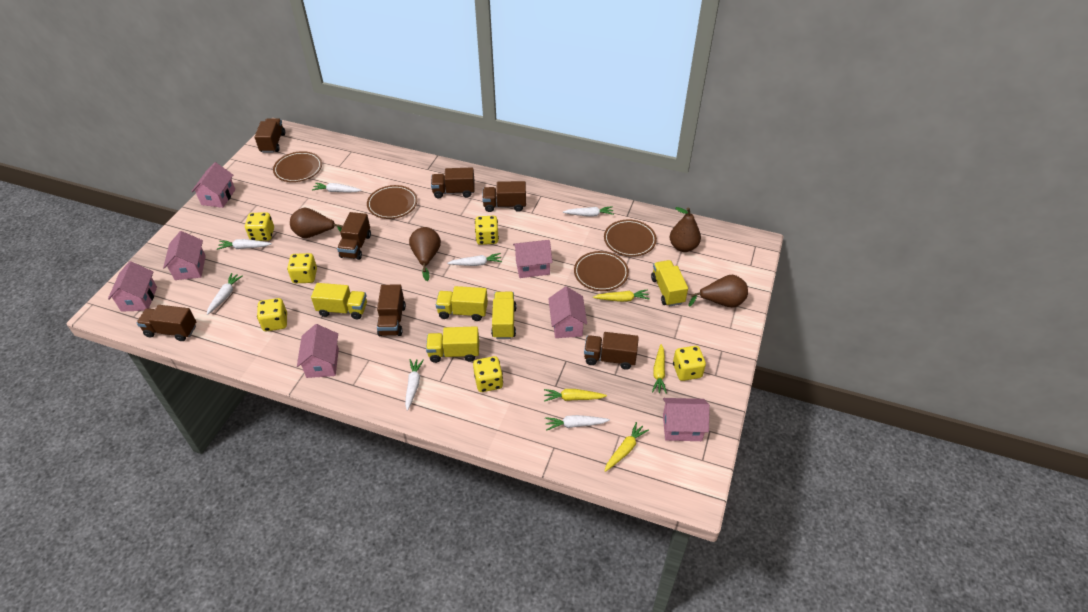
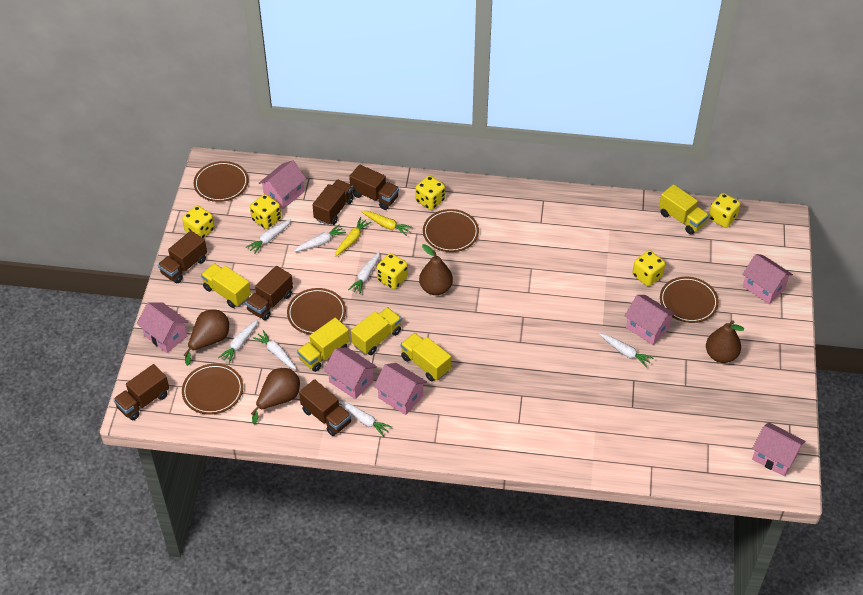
brown plate: 4 -> 5
brown truck: 7 -> 6
yellow carrot: 4 -> 2

